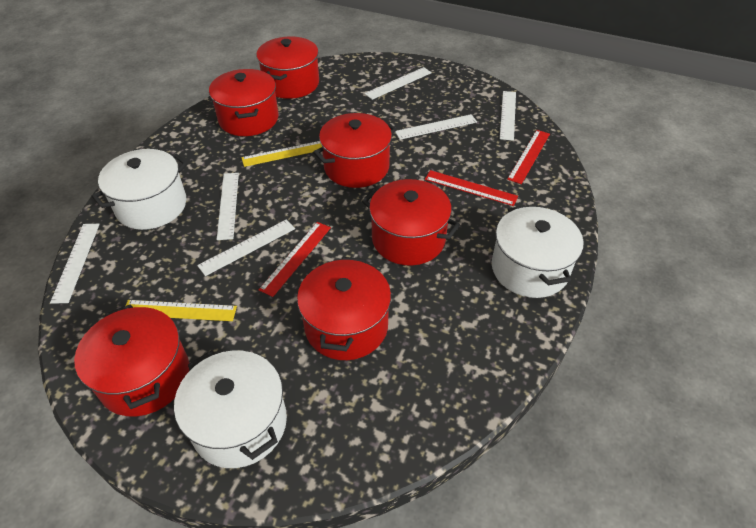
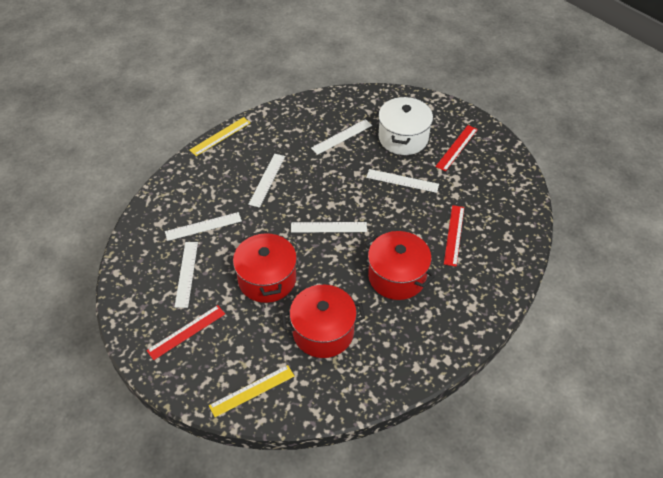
red pot: 6 -> 3
white pot: 3 -> 1

